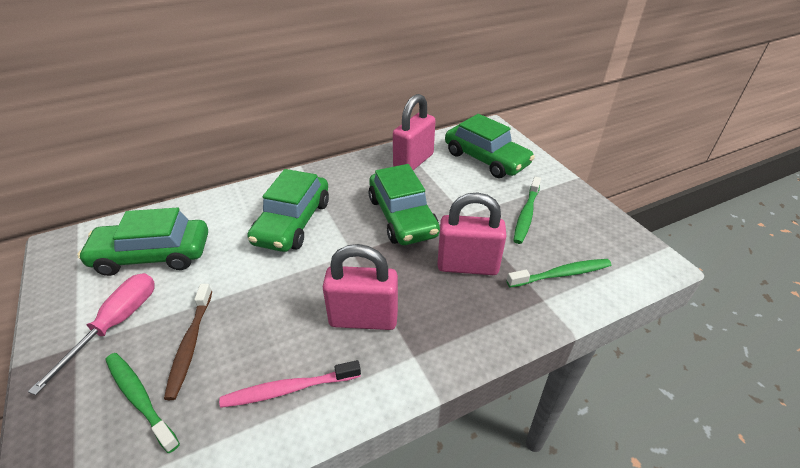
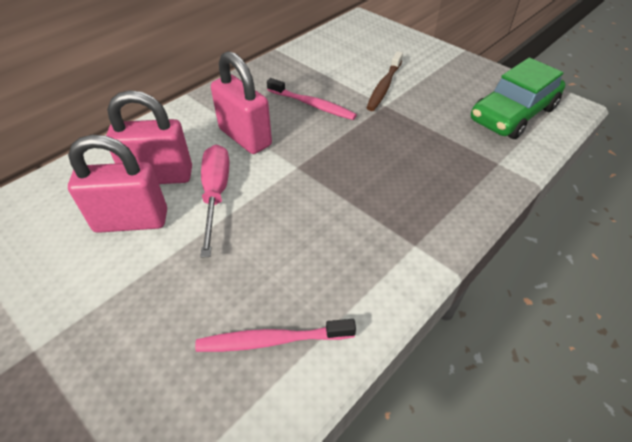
green car: 4 -> 1
green toothbrush: 3 -> 0
pink toothbrush: 1 -> 2

